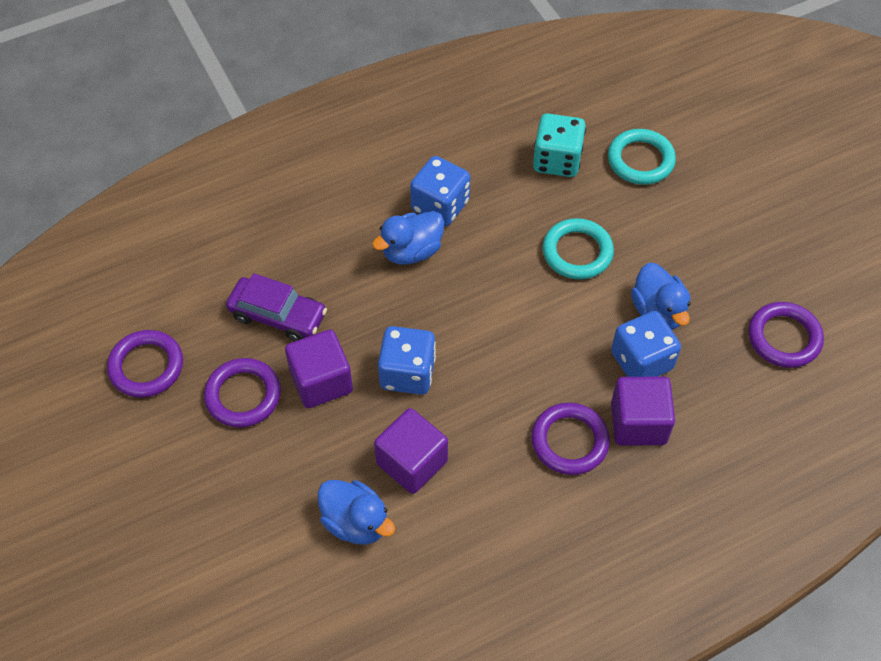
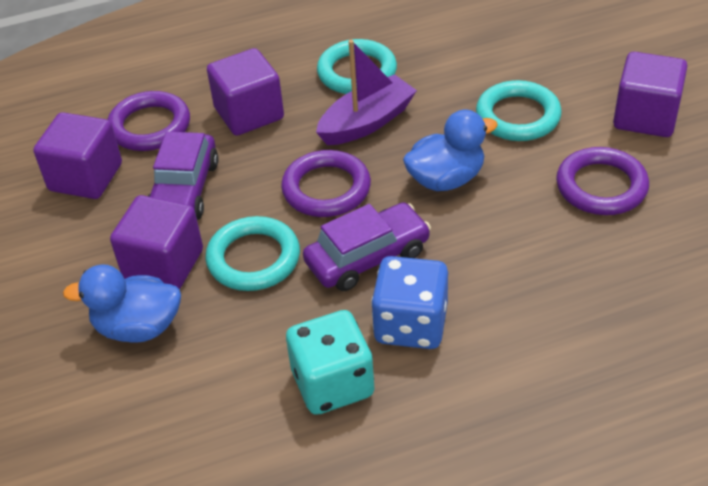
blue dice: 3 -> 1
blue duck: 3 -> 2
purple boat: 0 -> 1
purple car: 1 -> 2
purple cube: 3 -> 4
purple ring: 4 -> 3
turquoise ring: 2 -> 3

